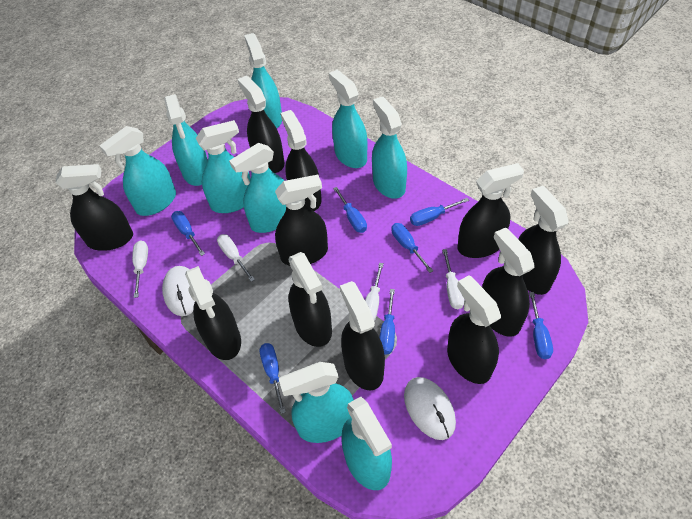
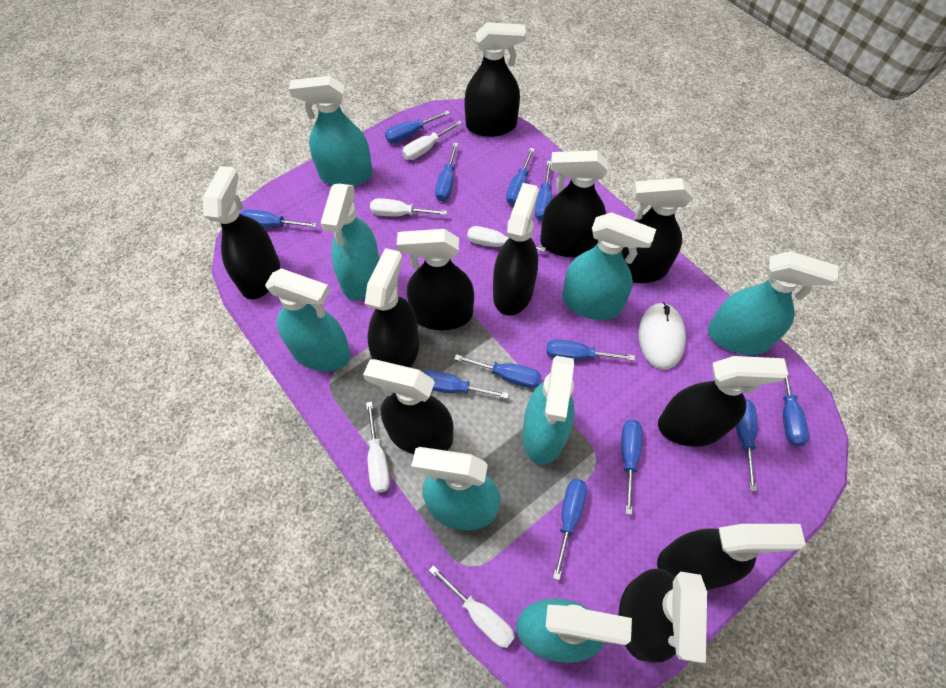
blue screwdriver: 7 -> 12
turquoise spray bottle: 9 -> 8
white mouse: 2 -> 1
white screwdriver: 4 -> 5

